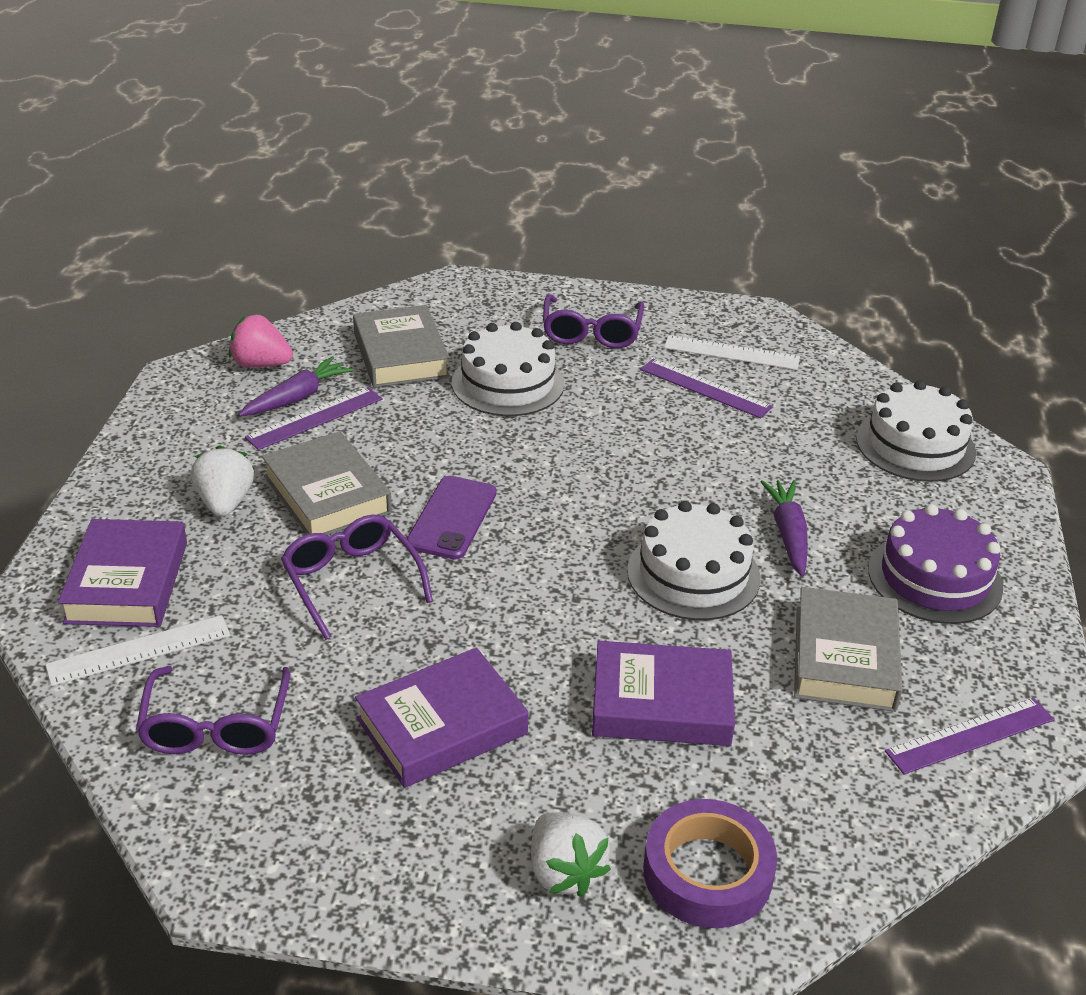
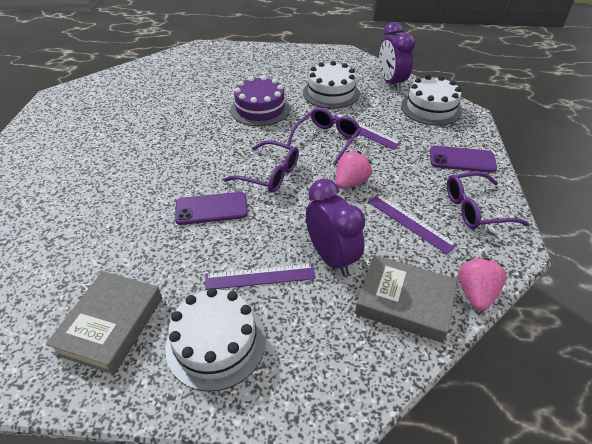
grey book: 3 -> 2
pink strawberry: 1 -> 2
purple book: 3 -> 0
purple carrot: 2 -> 0
purple clock: 0 -> 2
purple phone: 1 -> 2
purple tape: 1 -> 0
white ruler: 2 -> 0
white strawberry: 2 -> 0

